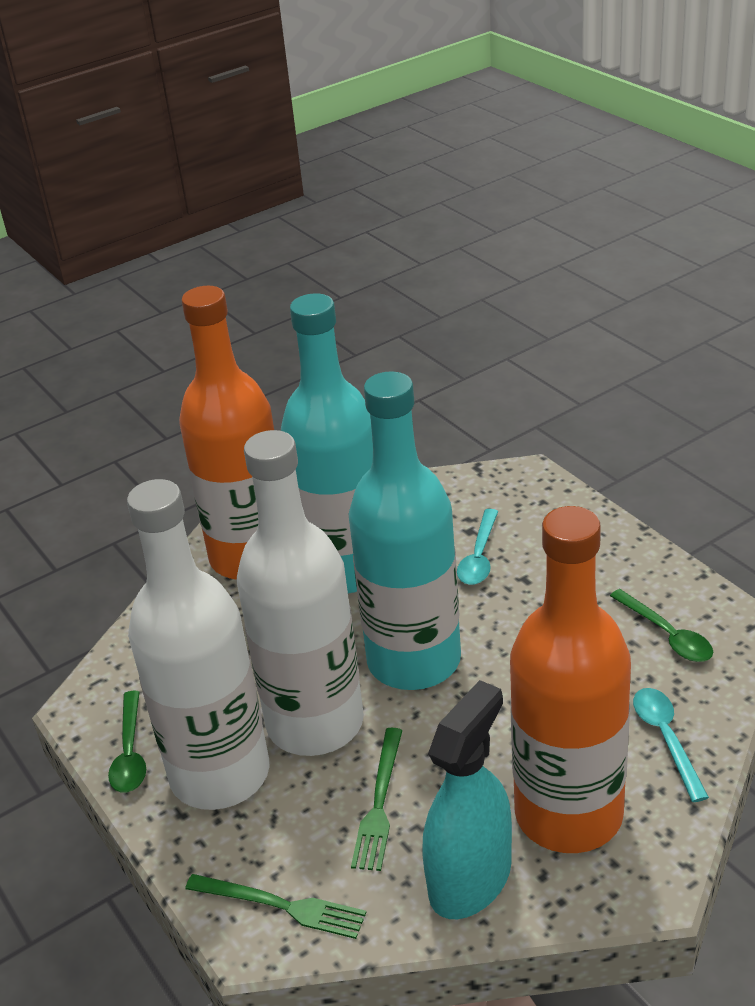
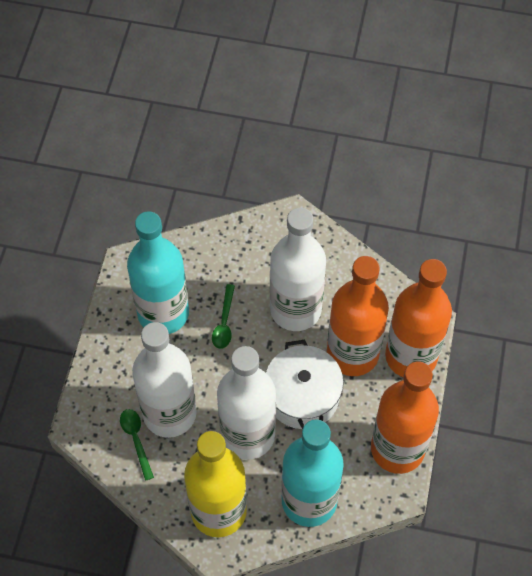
green fork: 2 -> 0
orange bottle: 2 -> 3
turquoise spoon: 2 -> 0
turquoise spray bottle: 1 -> 0
white bottle: 2 -> 3
white pot: 0 -> 1
yellow bottle: 0 -> 1

